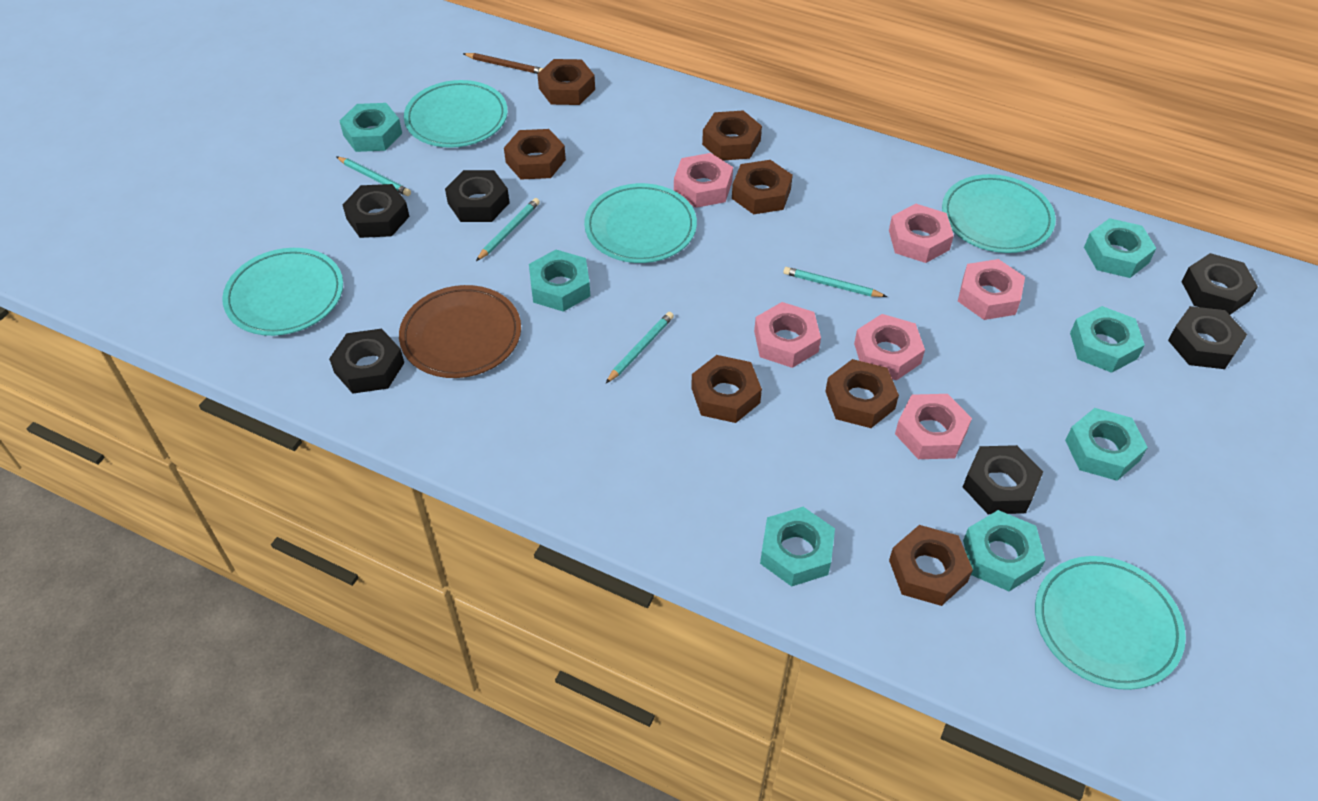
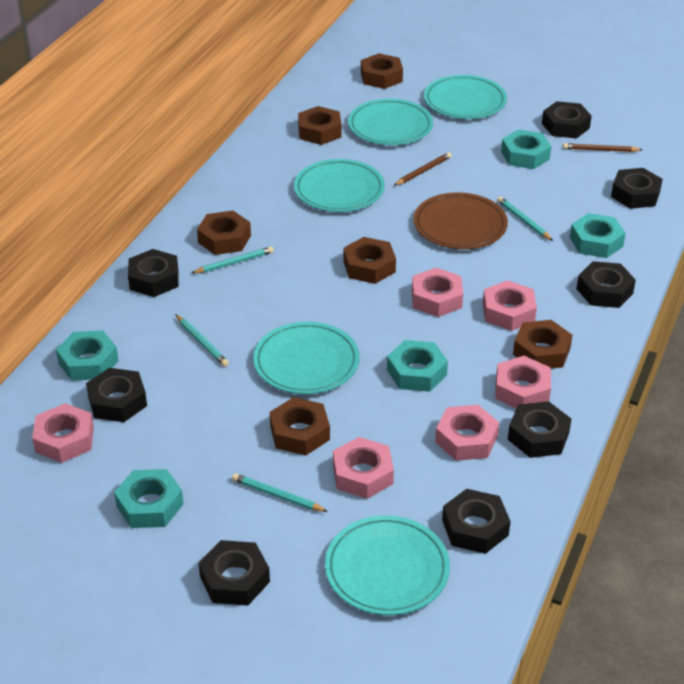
black nut: 6 -> 8
brown nut: 7 -> 6
brown pencil: 1 -> 2
turquoise nut: 7 -> 5

